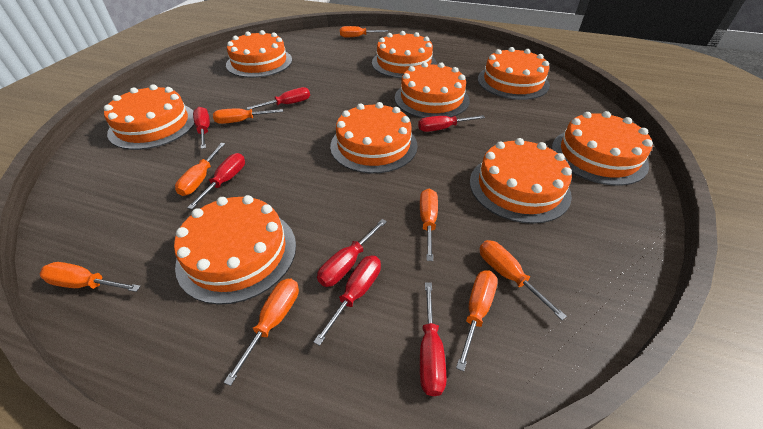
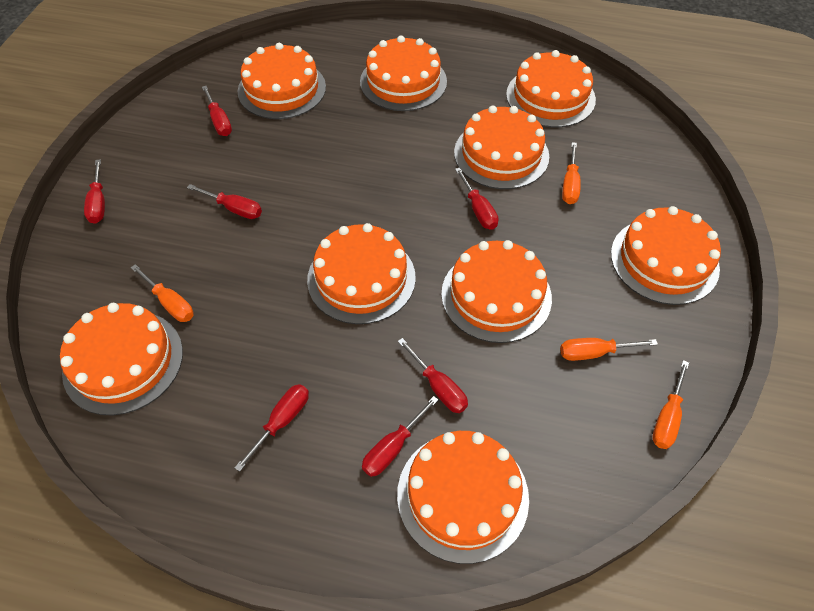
orange screwdriver: 8 -> 4

